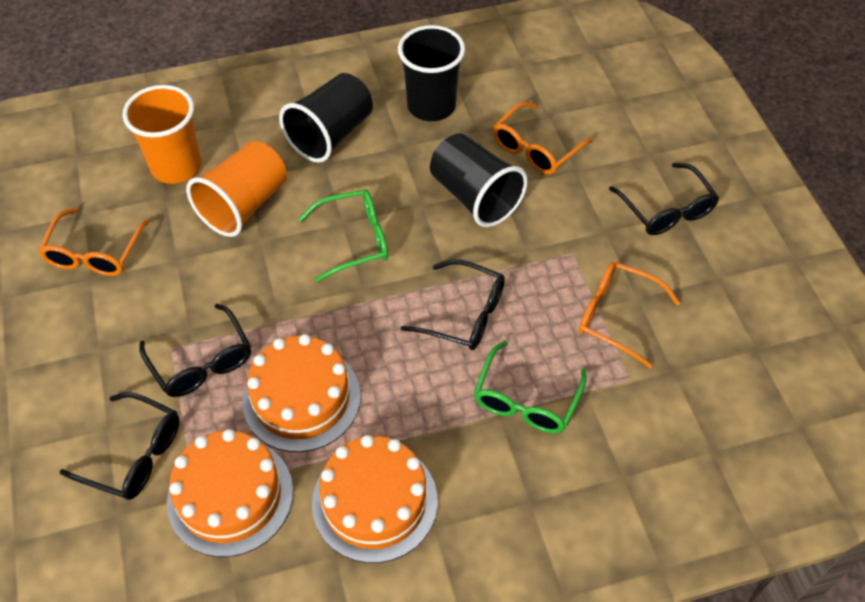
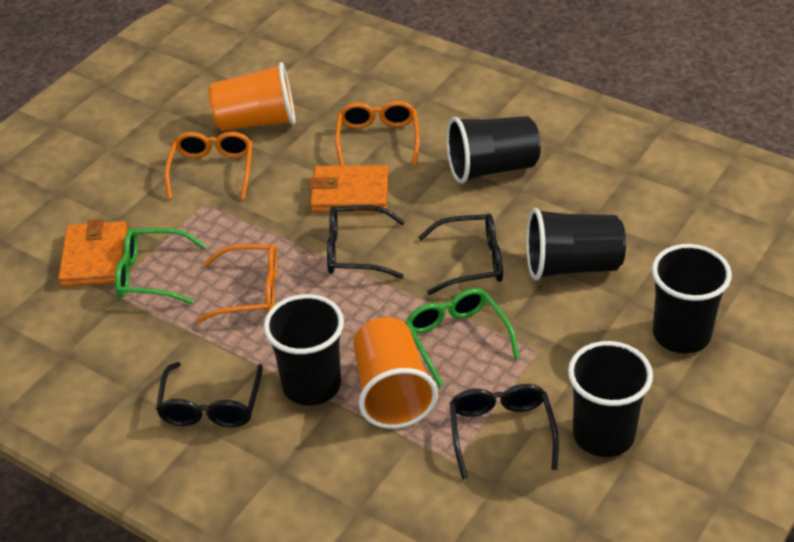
black cup: 3 -> 5
orange cake: 3 -> 0
orange wallet: 0 -> 2

